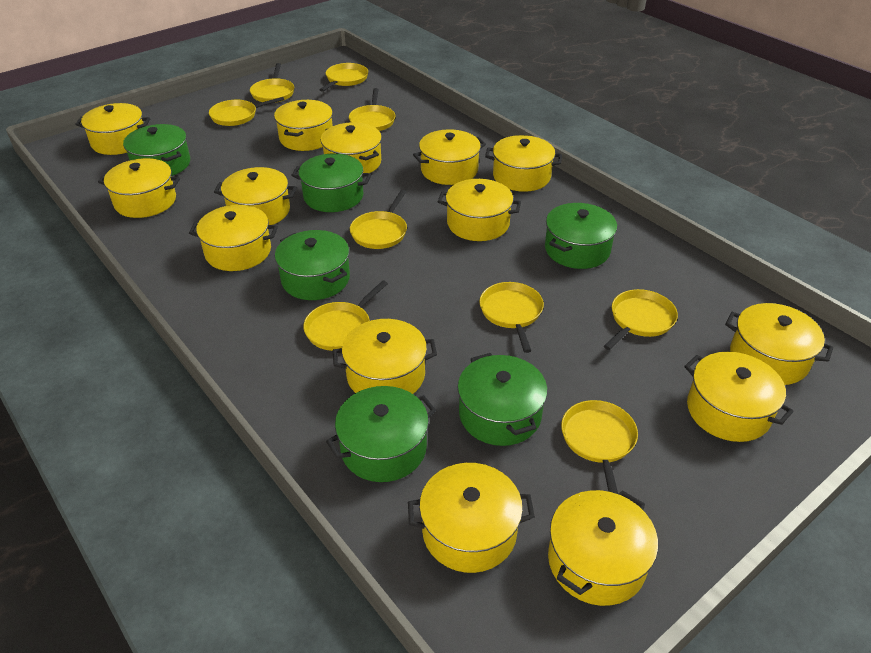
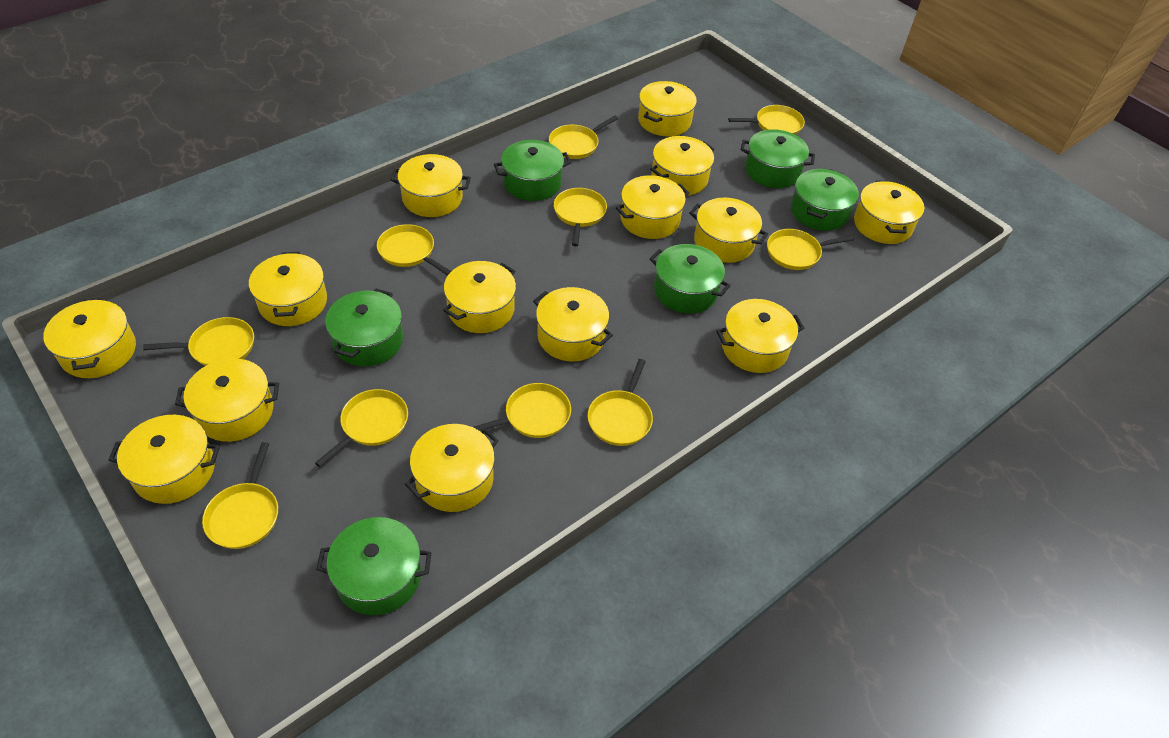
yellow pan: 9 -> 10

